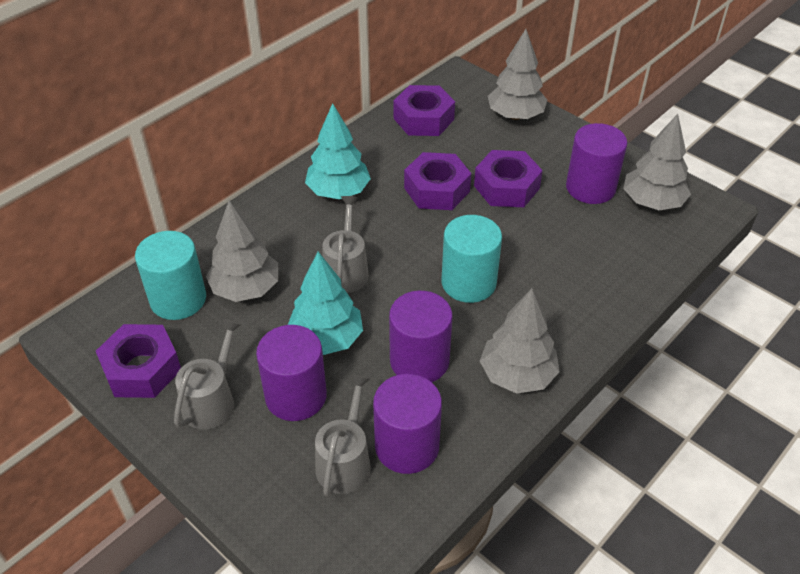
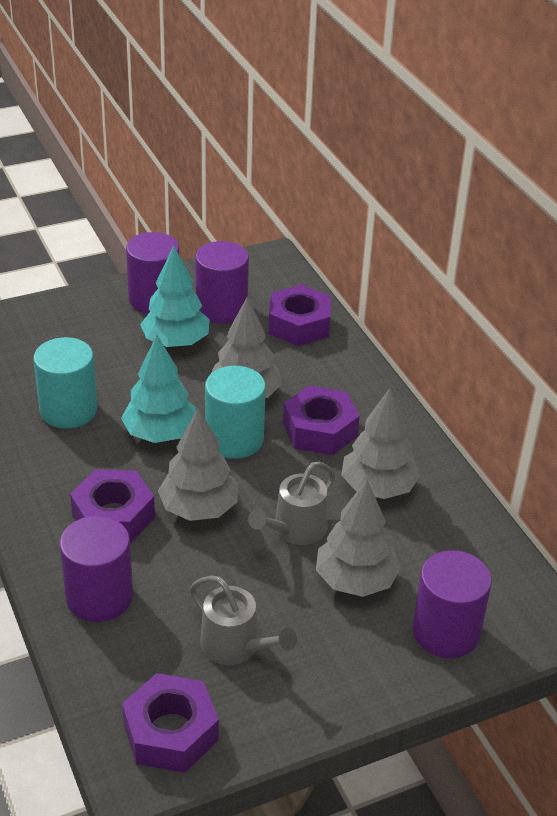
grey watering can: 3 -> 2

